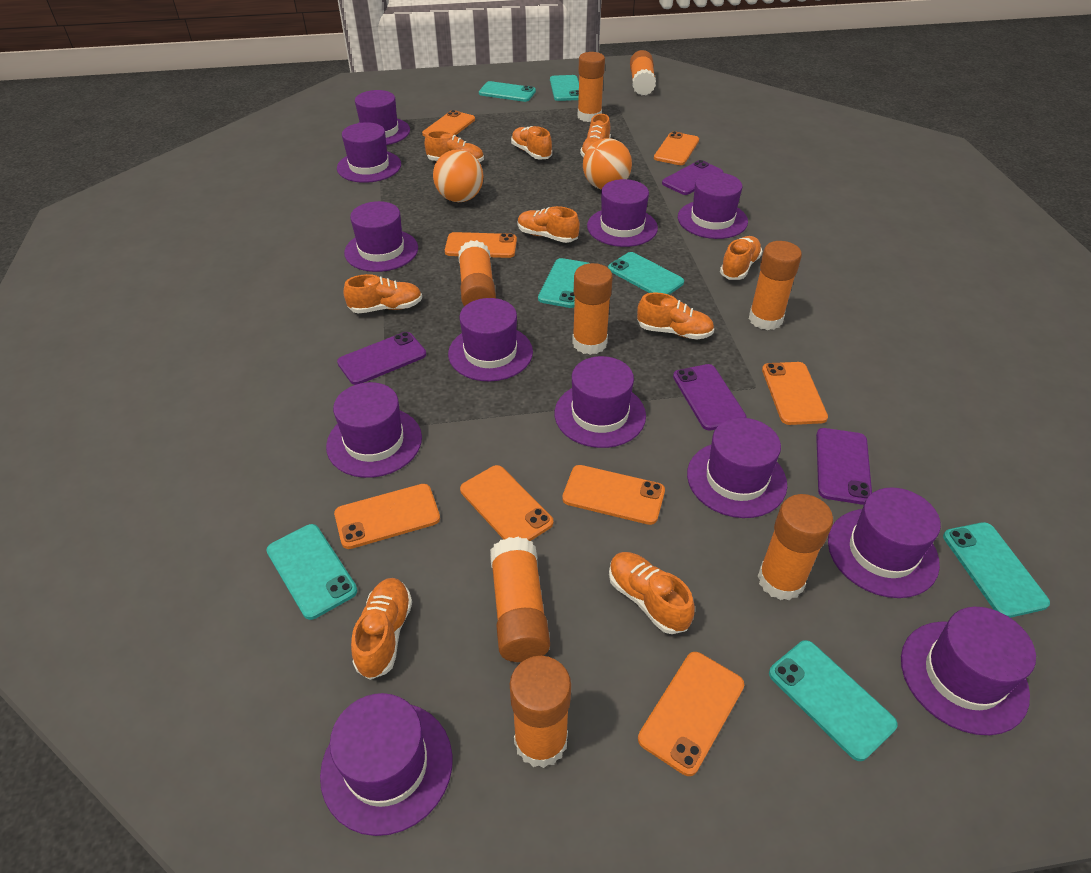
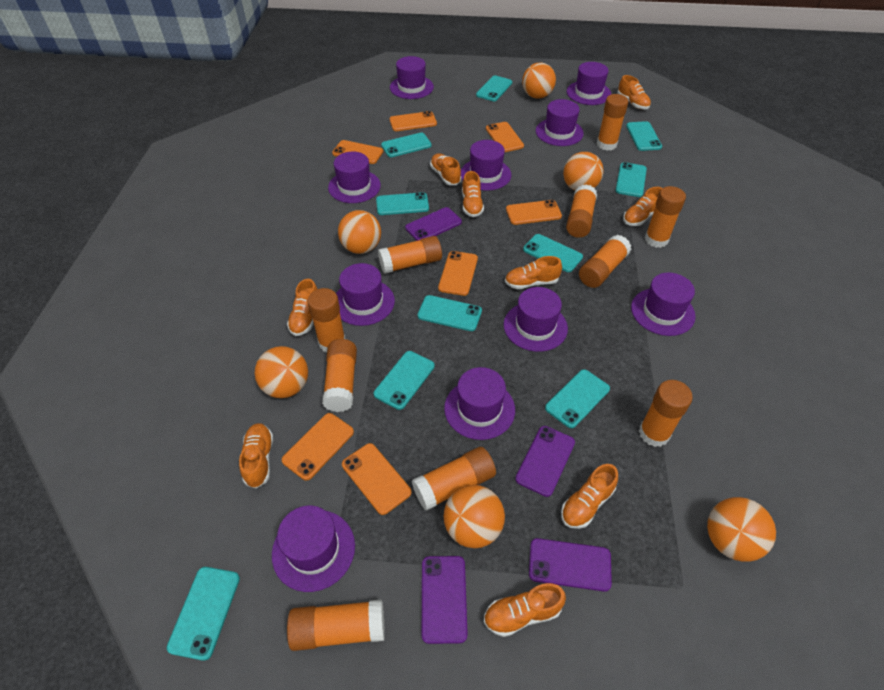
orange ball: 2 -> 6
orange glue stick: 8 -> 10
orange phone: 8 -> 7
purple hat: 12 -> 10
turquoise phone: 7 -> 10

